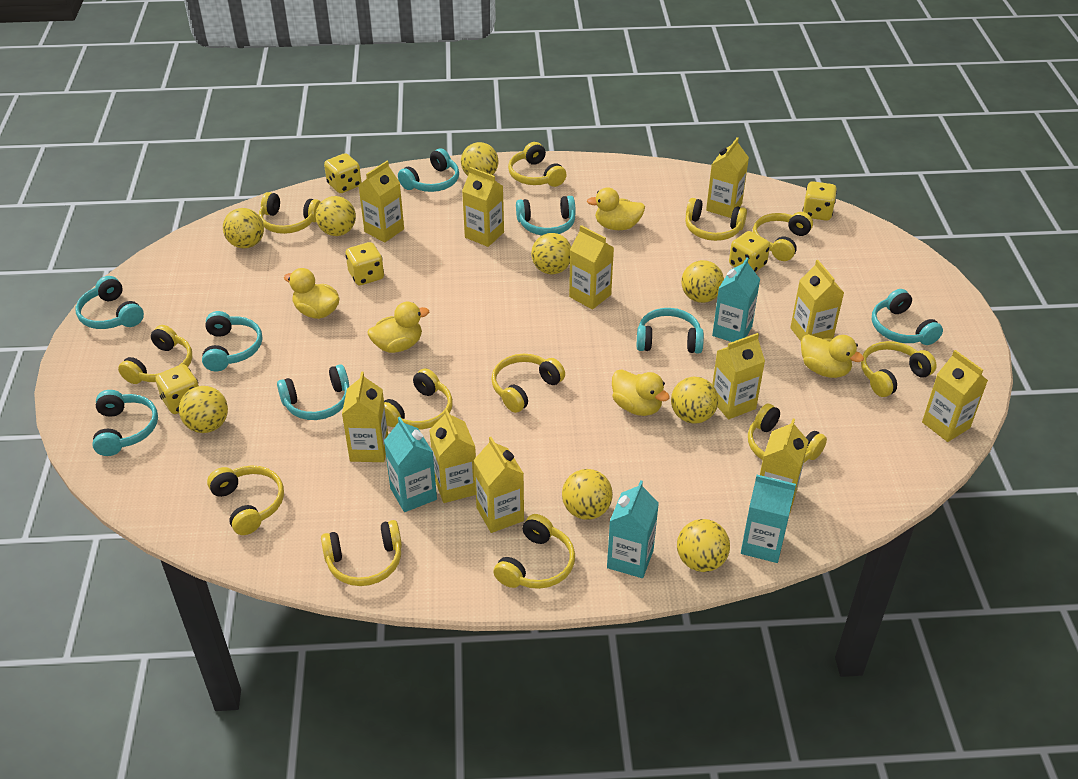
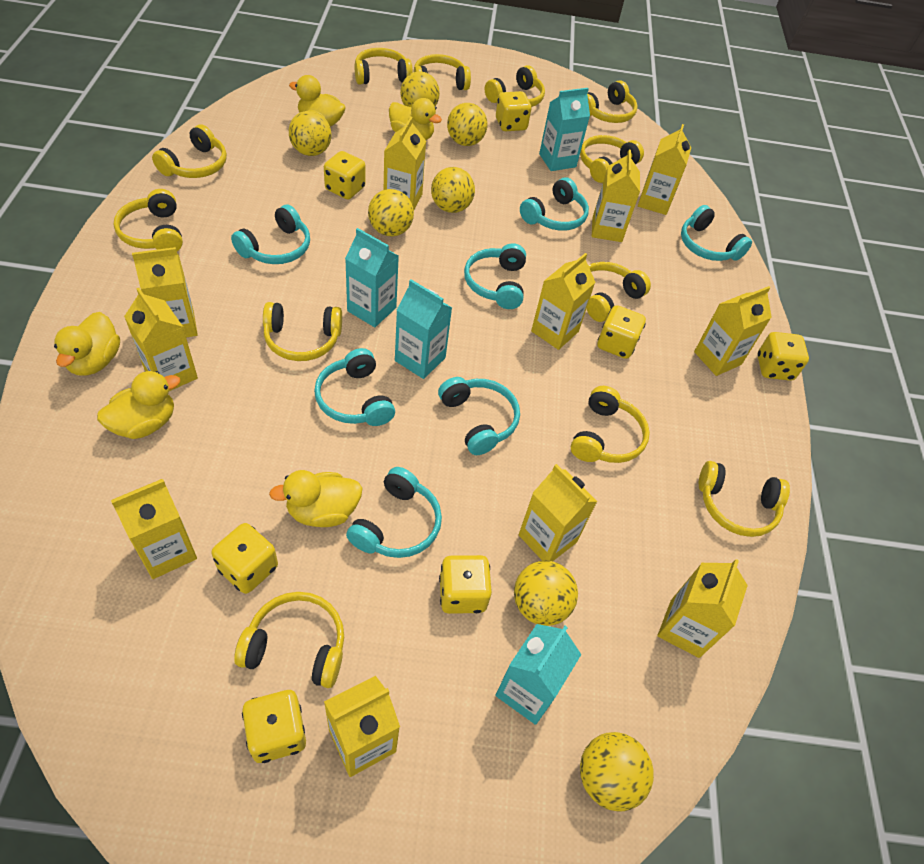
turquoise headphones: 8 -> 7
yellow ball: 9 -> 7
yellow dice: 5 -> 7

